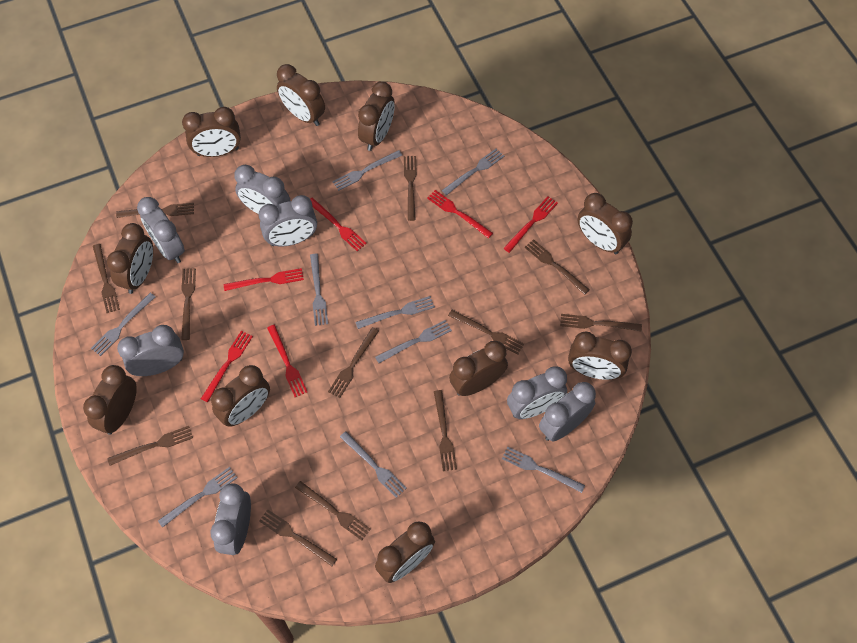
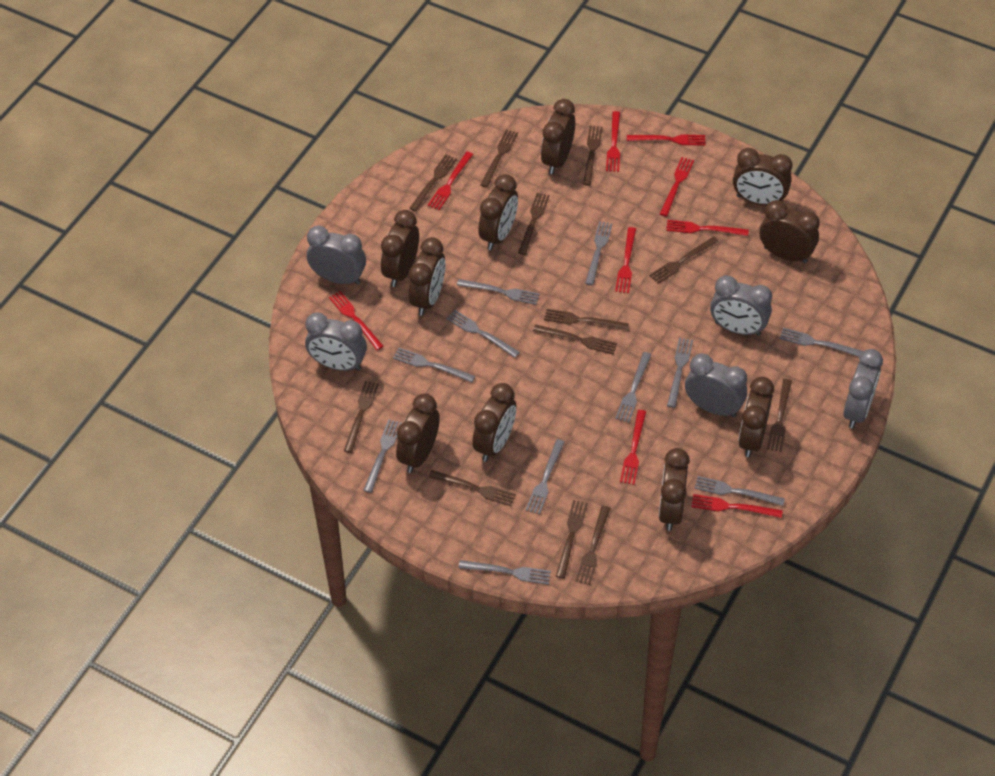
grey clock: 7 -> 5
grey fork: 9 -> 11
red fork: 6 -> 9

